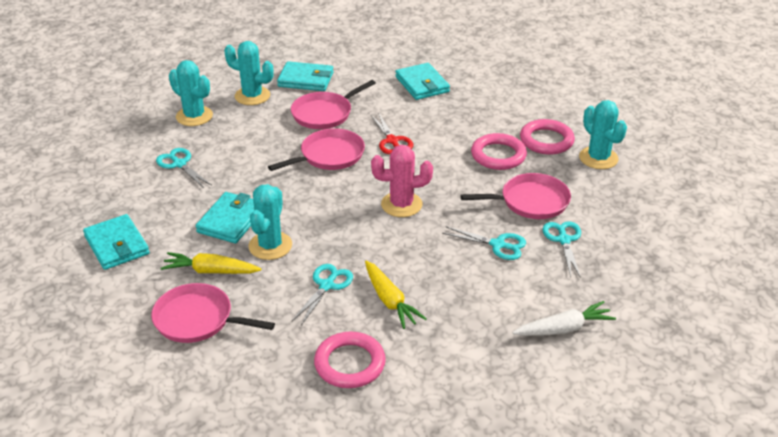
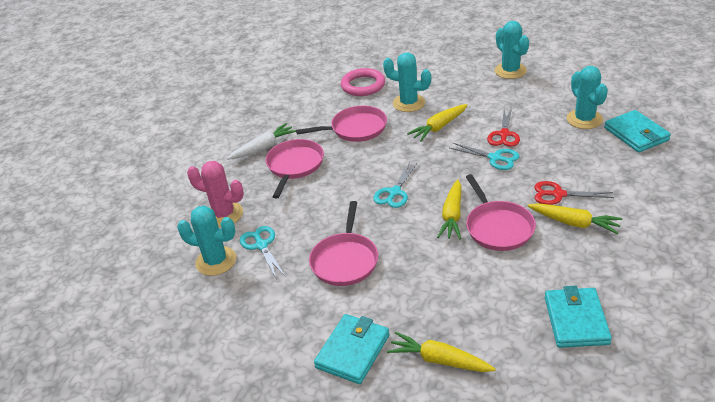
pink ring: 3 -> 1
red scissors: 1 -> 2
turquoise scissors: 4 -> 3
turquoise wallet: 4 -> 3
yellow carrot: 2 -> 4

